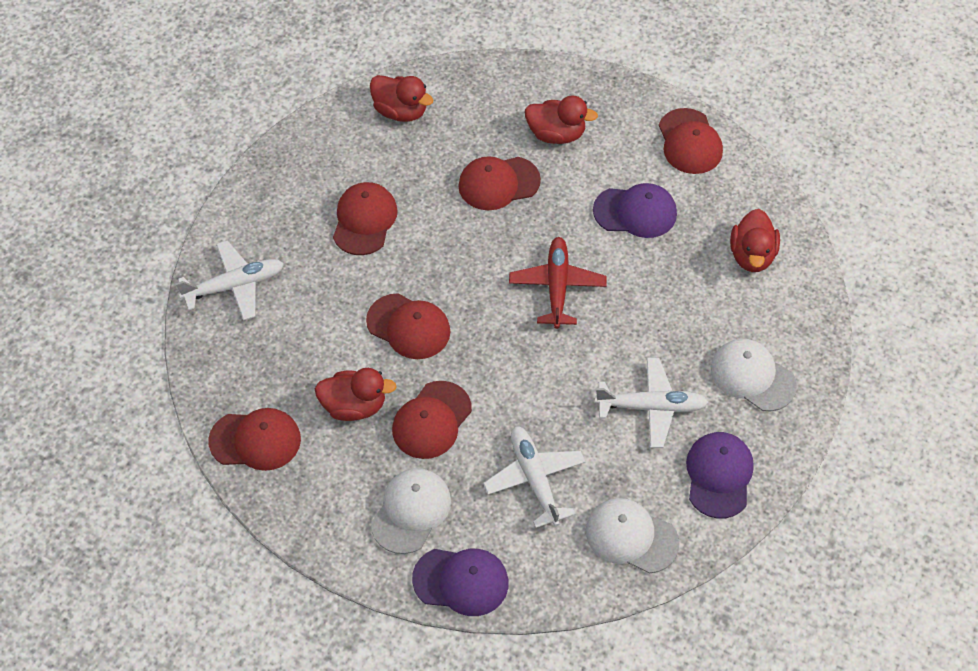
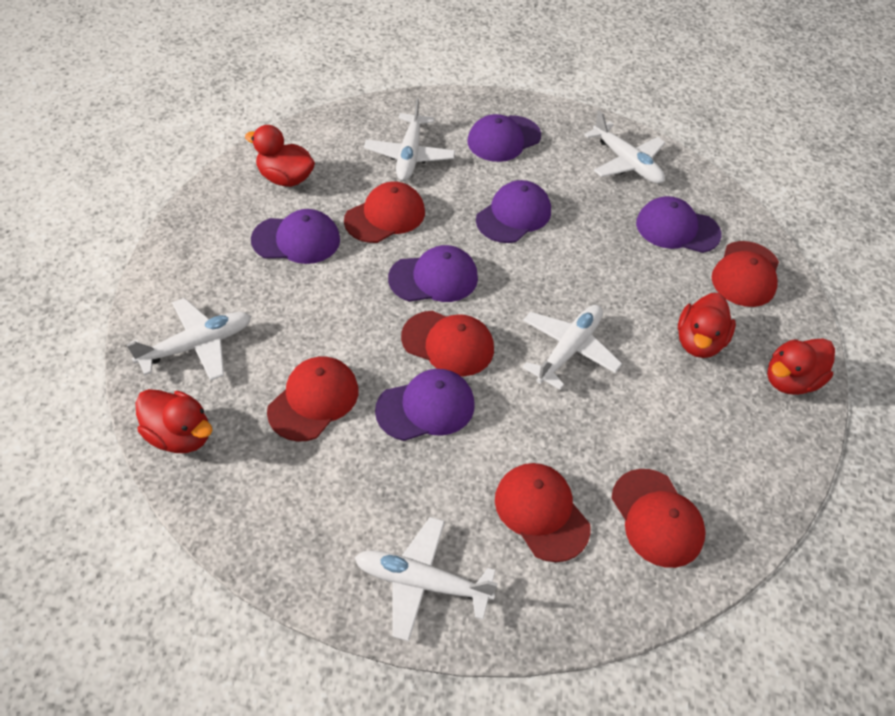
purple cap: 3 -> 6
red plane: 1 -> 0
white cap: 3 -> 0
white plane: 3 -> 5

